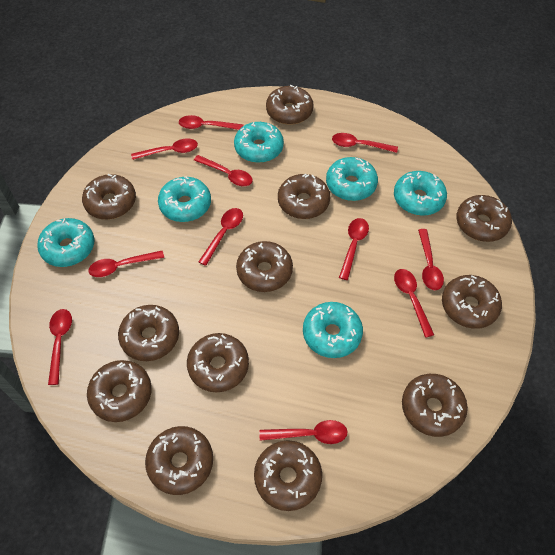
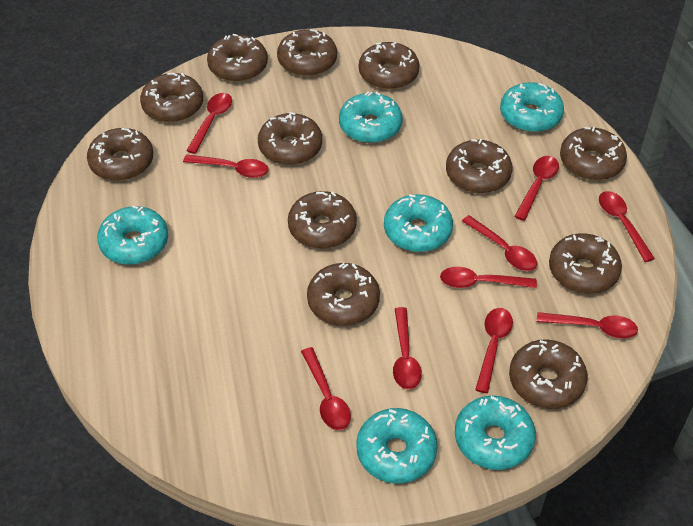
red spoon: 11 -> 10

